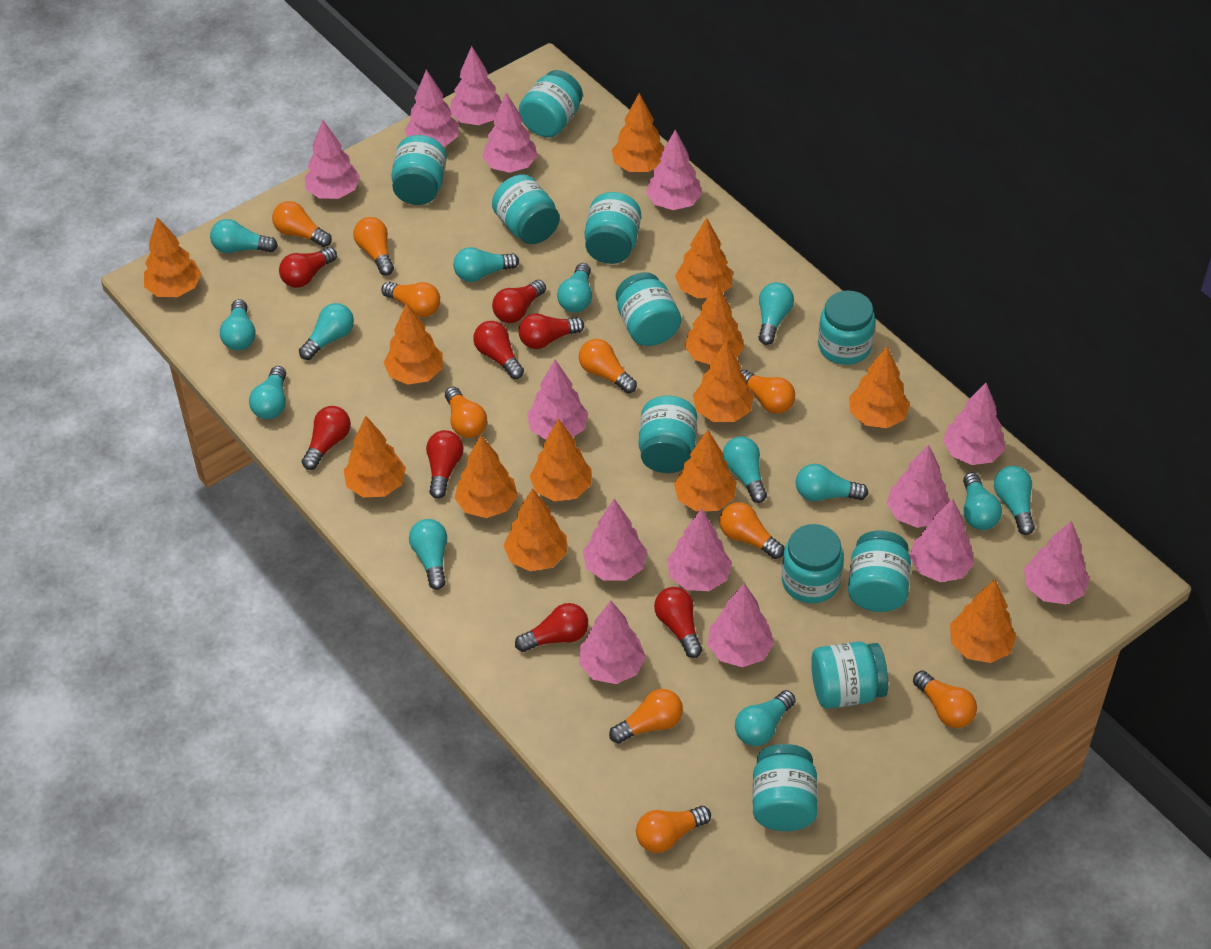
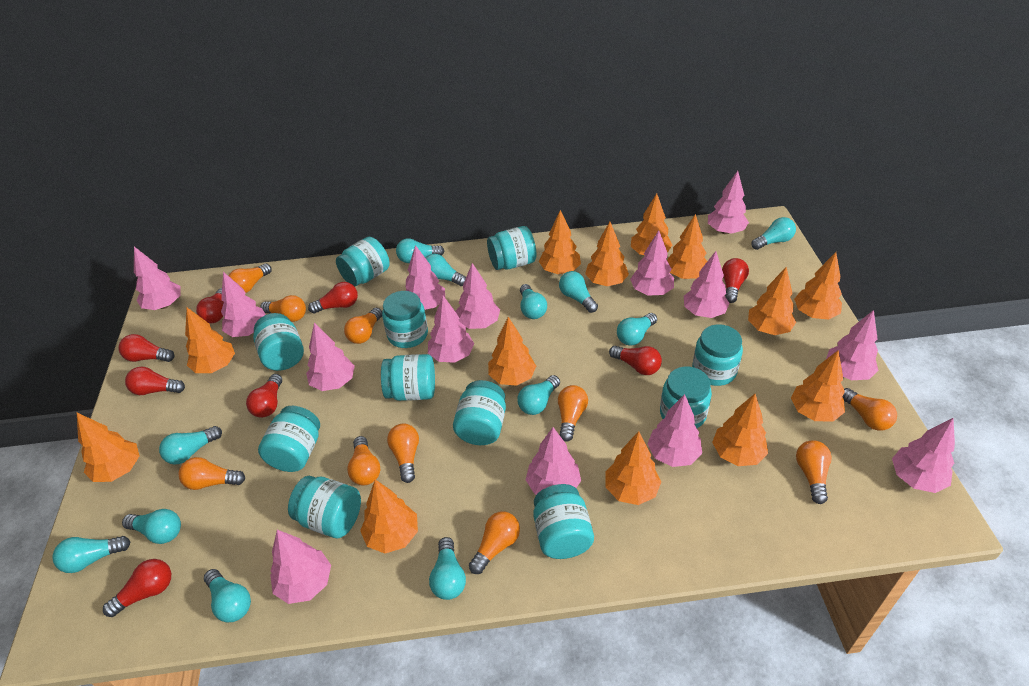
turquoise light bulb: 13 -> 12

